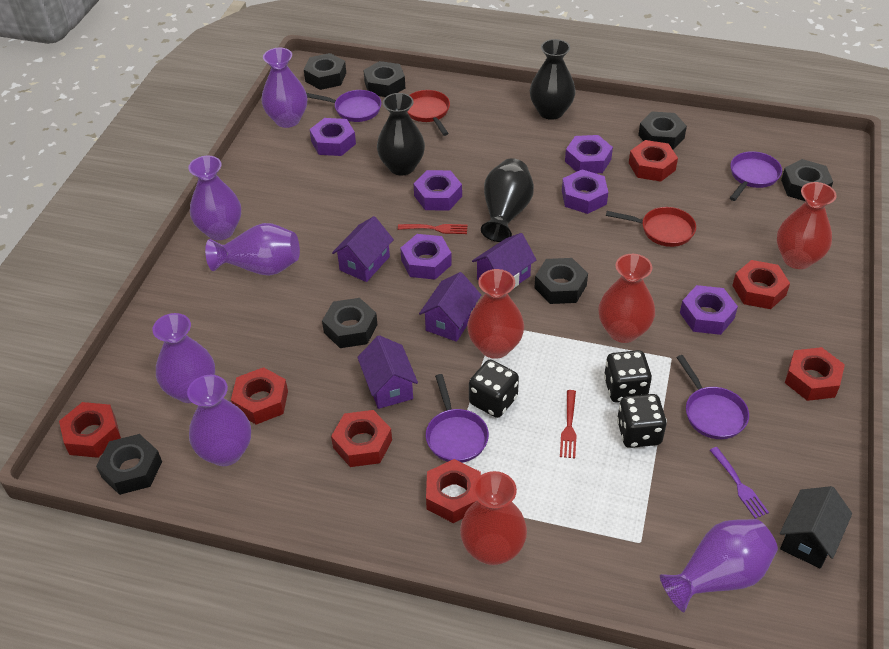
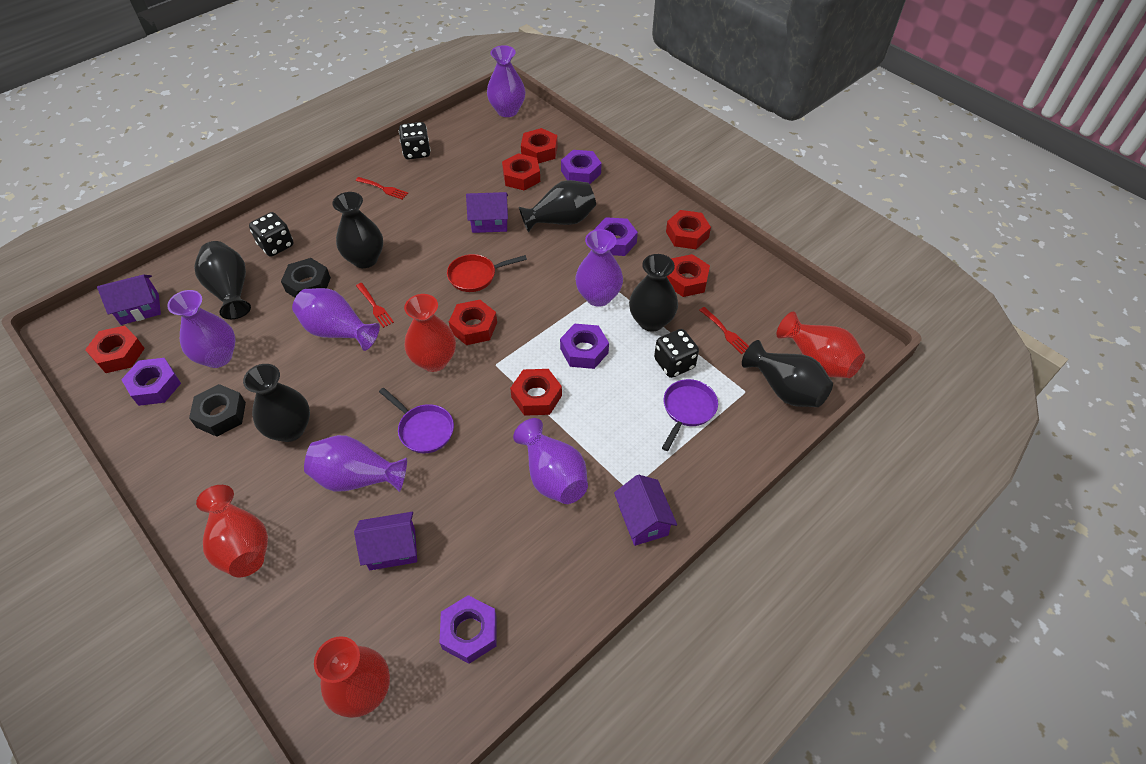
black house: 1 -> 0
black nut: 7 -> 2
black vase: 3 -> 6
purple fork: 1 -> 0
purple nut: 6 -> 5
purple pan: 4 -> 2
red fork: 2 -> 3
red pan: 2 -> 1

